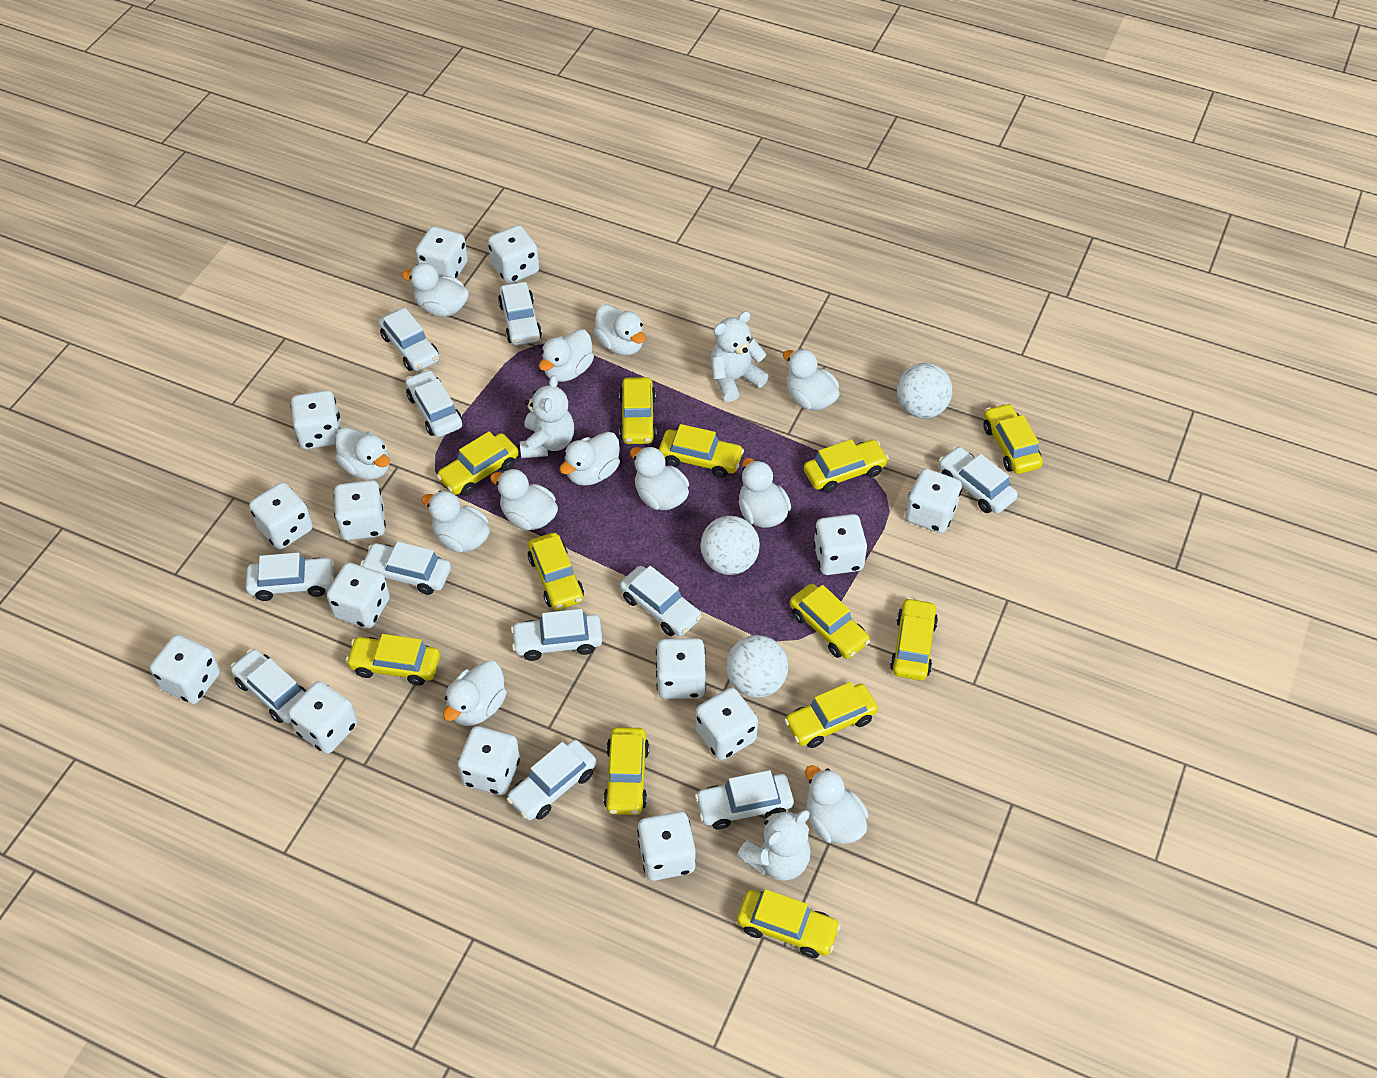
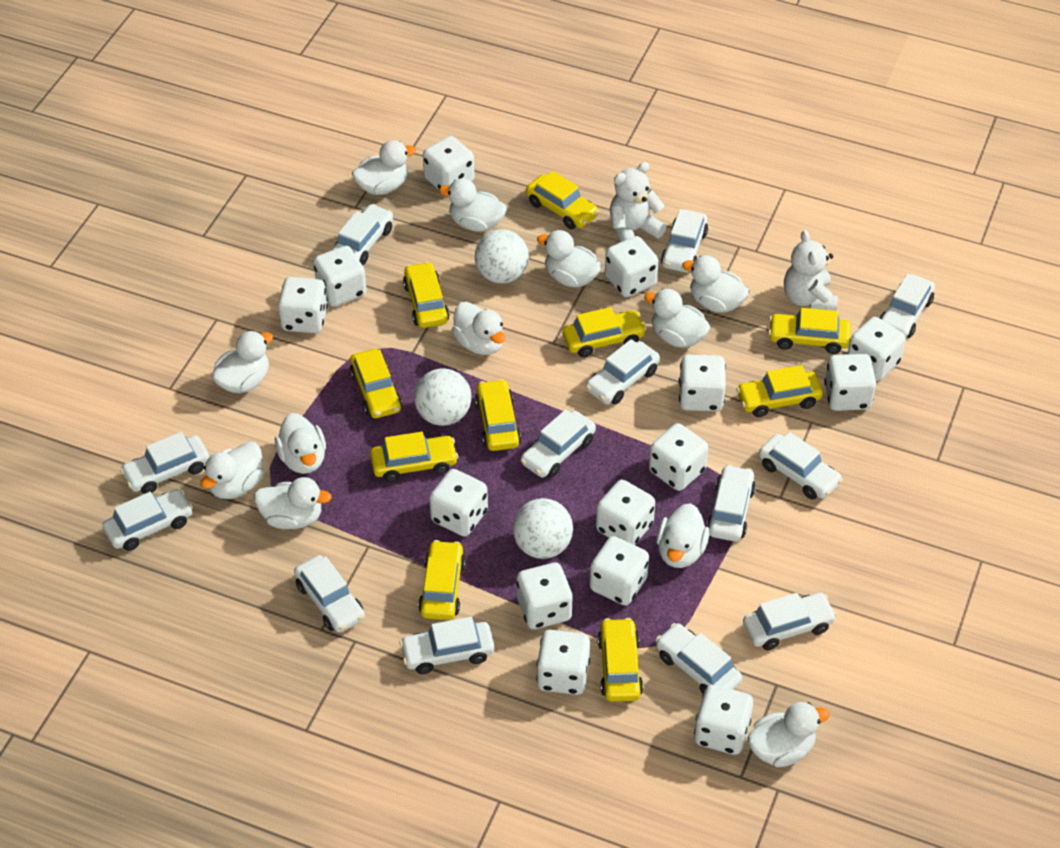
white car: 11 -> 13
white teddy bear: 3 -> 2
yellow car: 12 -> 10

